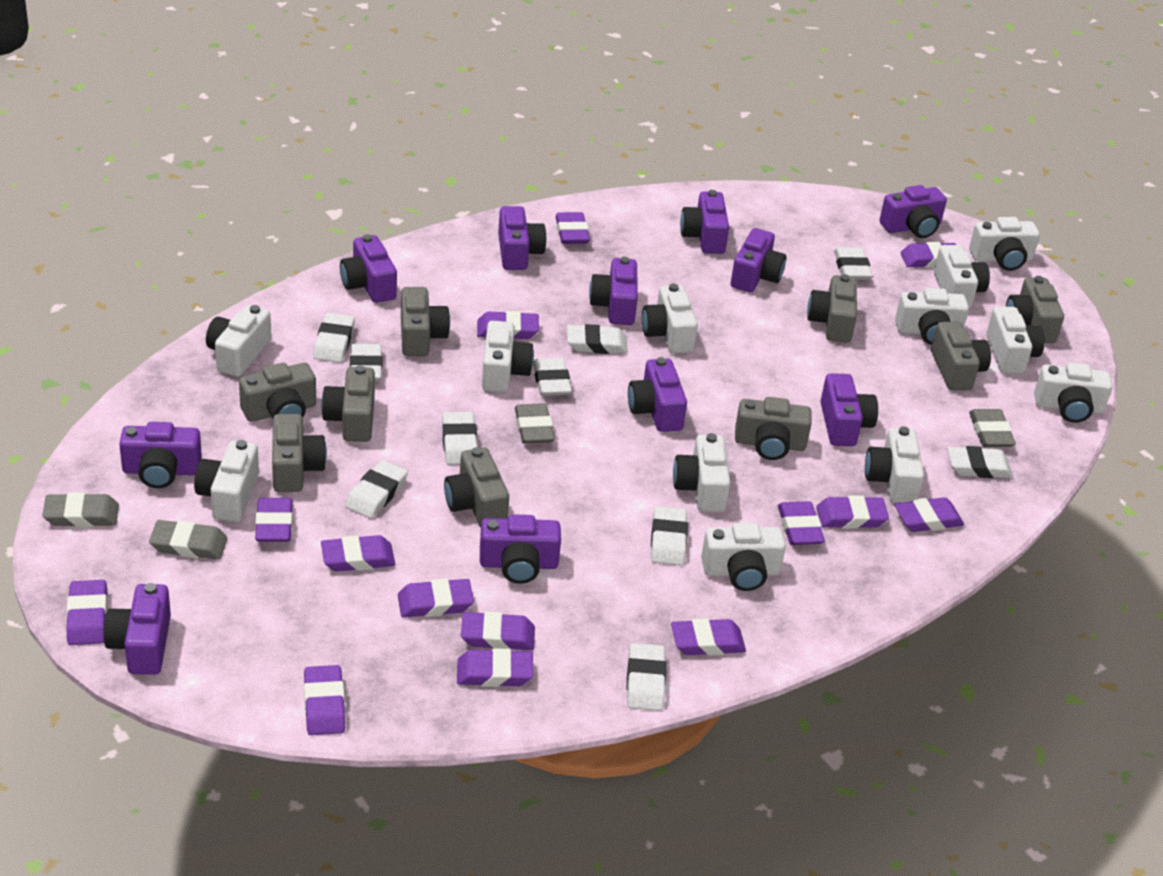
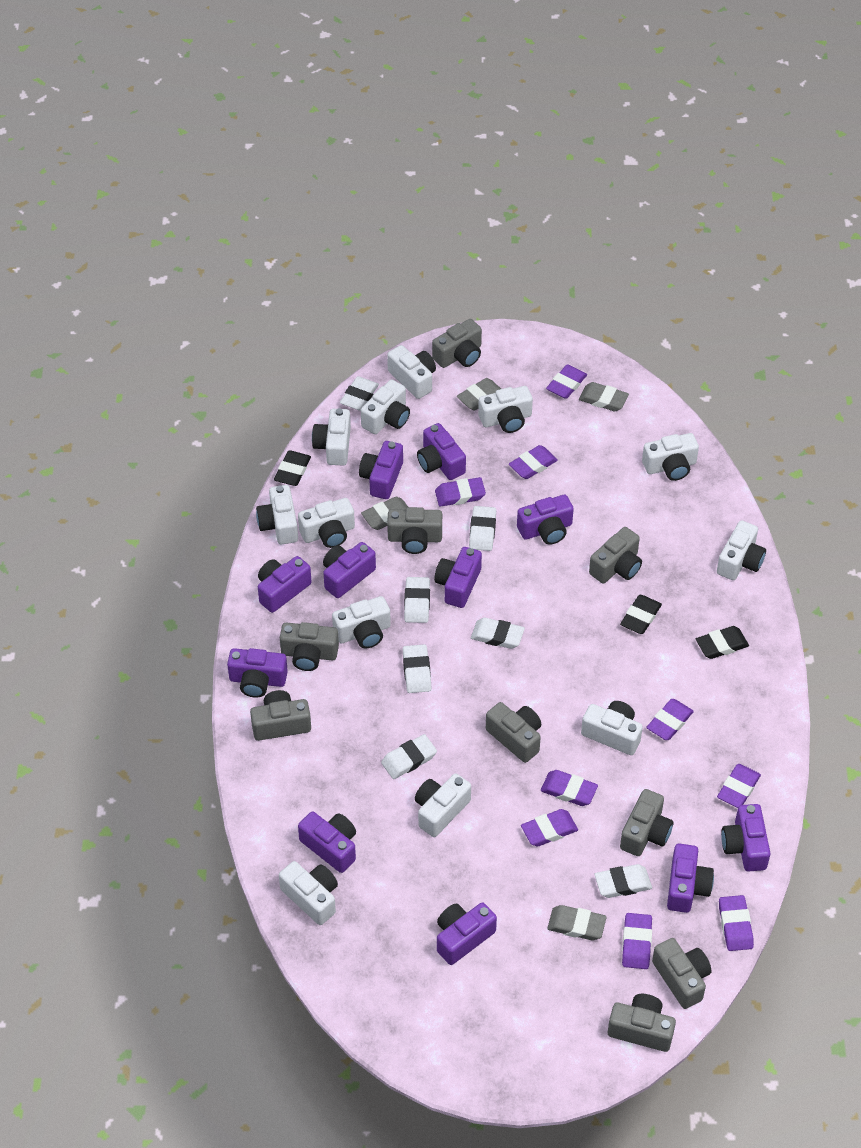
black eraser: 0 -> 3
purple eraser: 14 -> 9
white eraser: 10 -> 7

